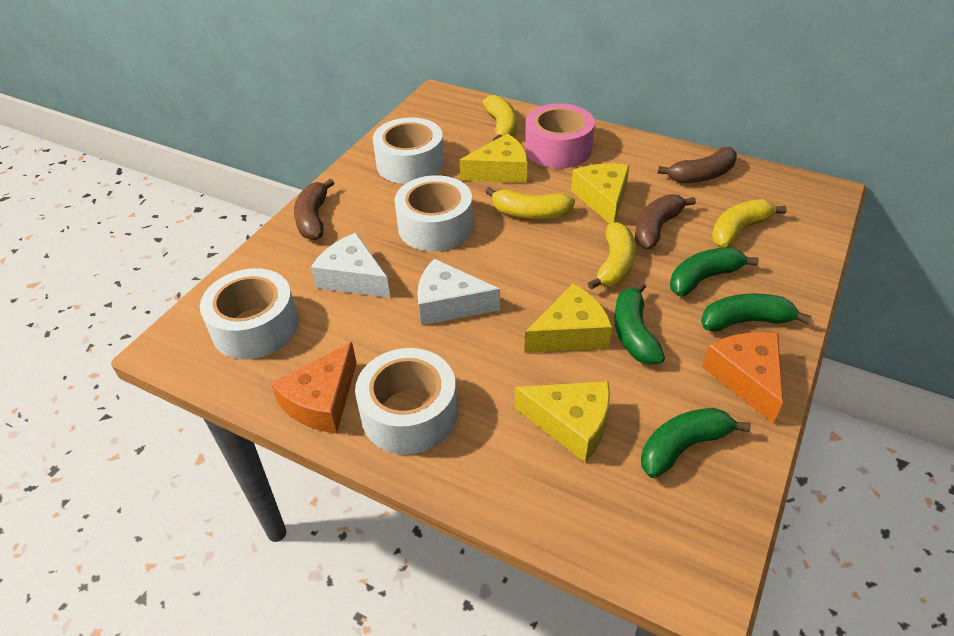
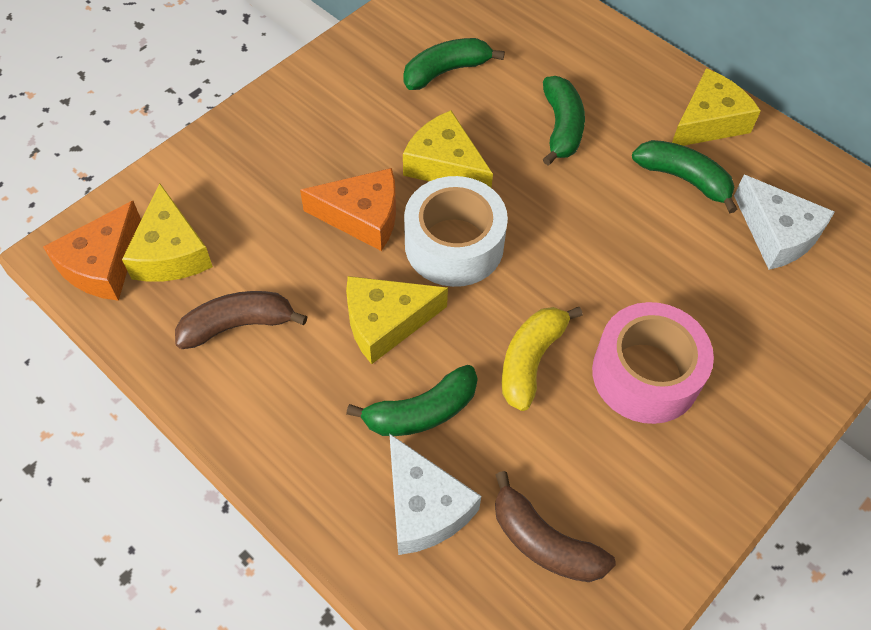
brown banana: 3 -> 2
white tape: 4 -> 1
yellow banana: 4 -> 1

